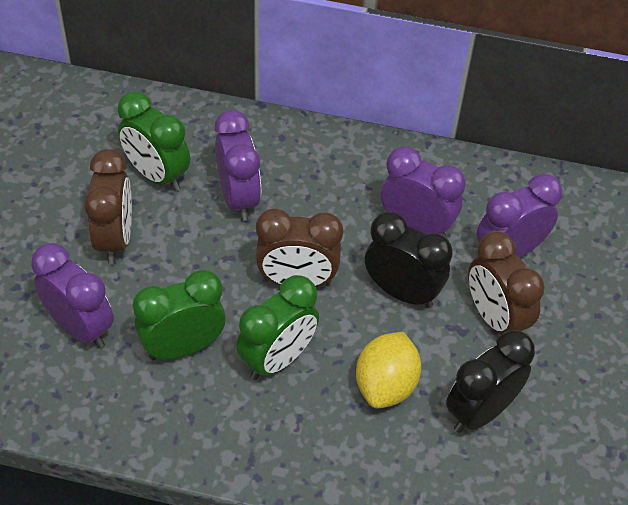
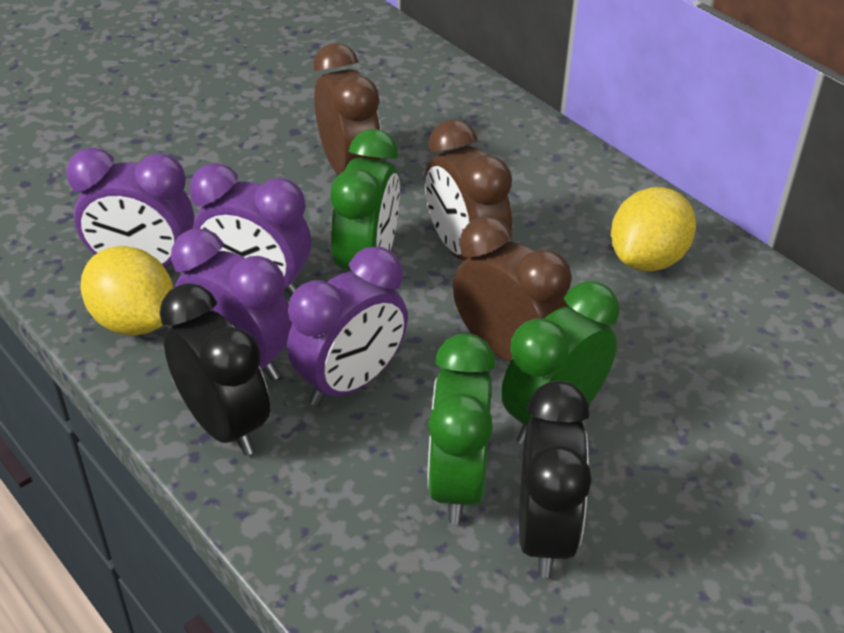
yellow lemon: 1 -> 2

